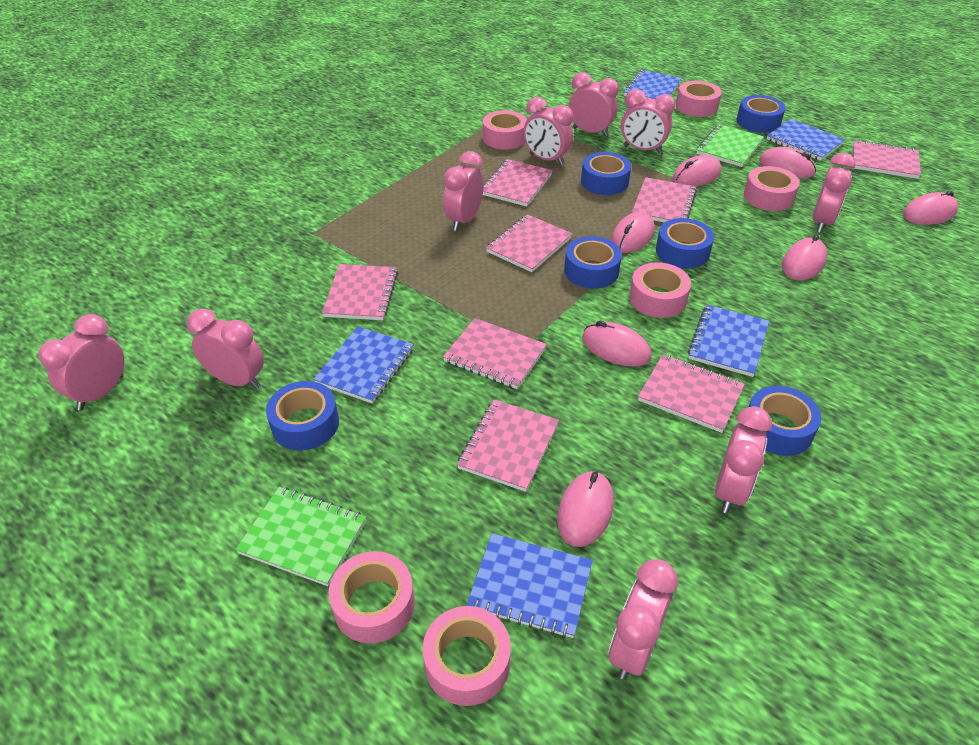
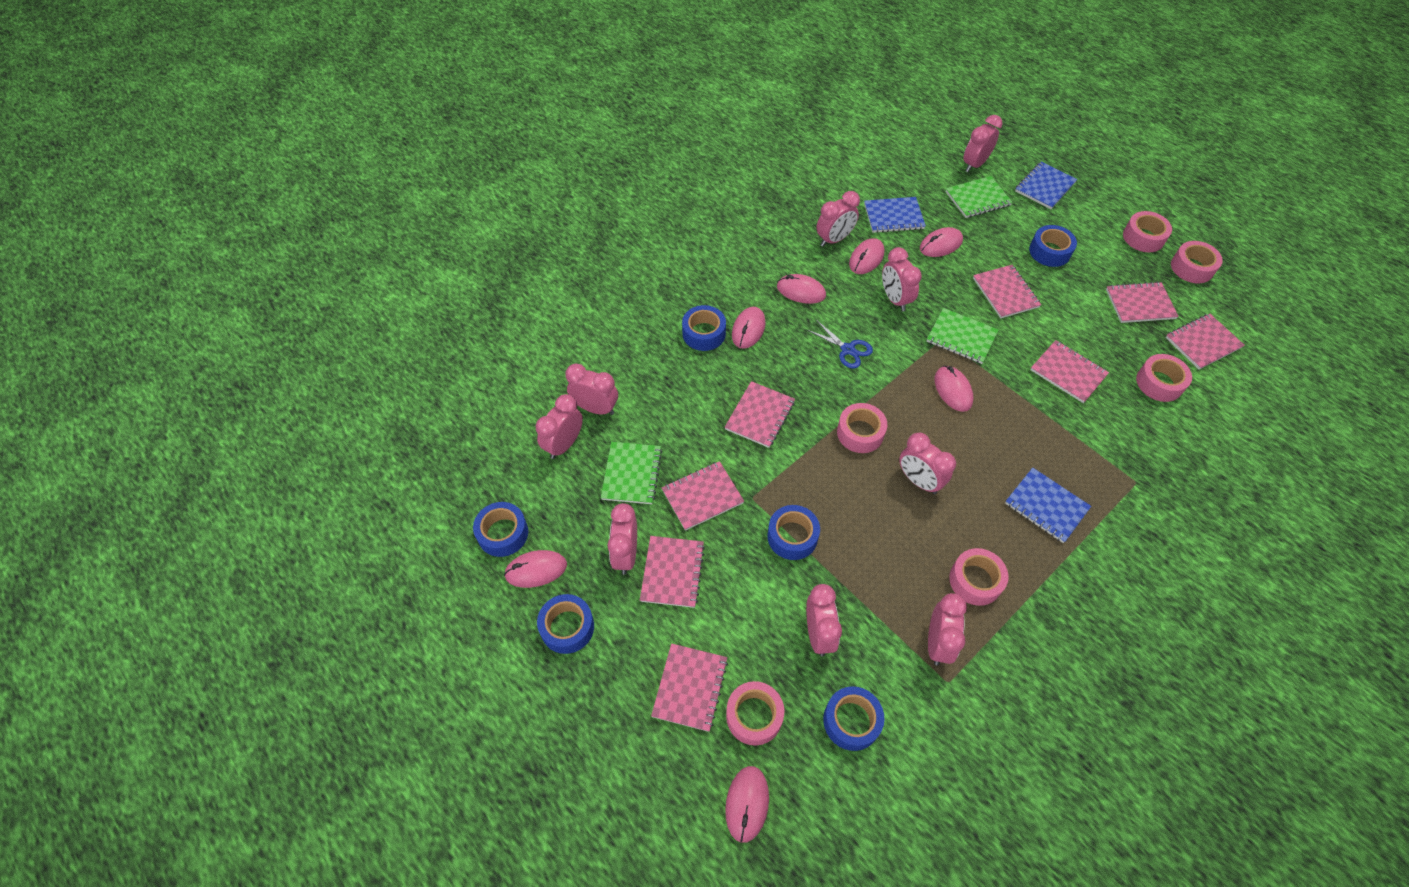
blue notebook: 5 -> 3
blue scissors: 0 -> 1
green notebook: 2 -> 3

